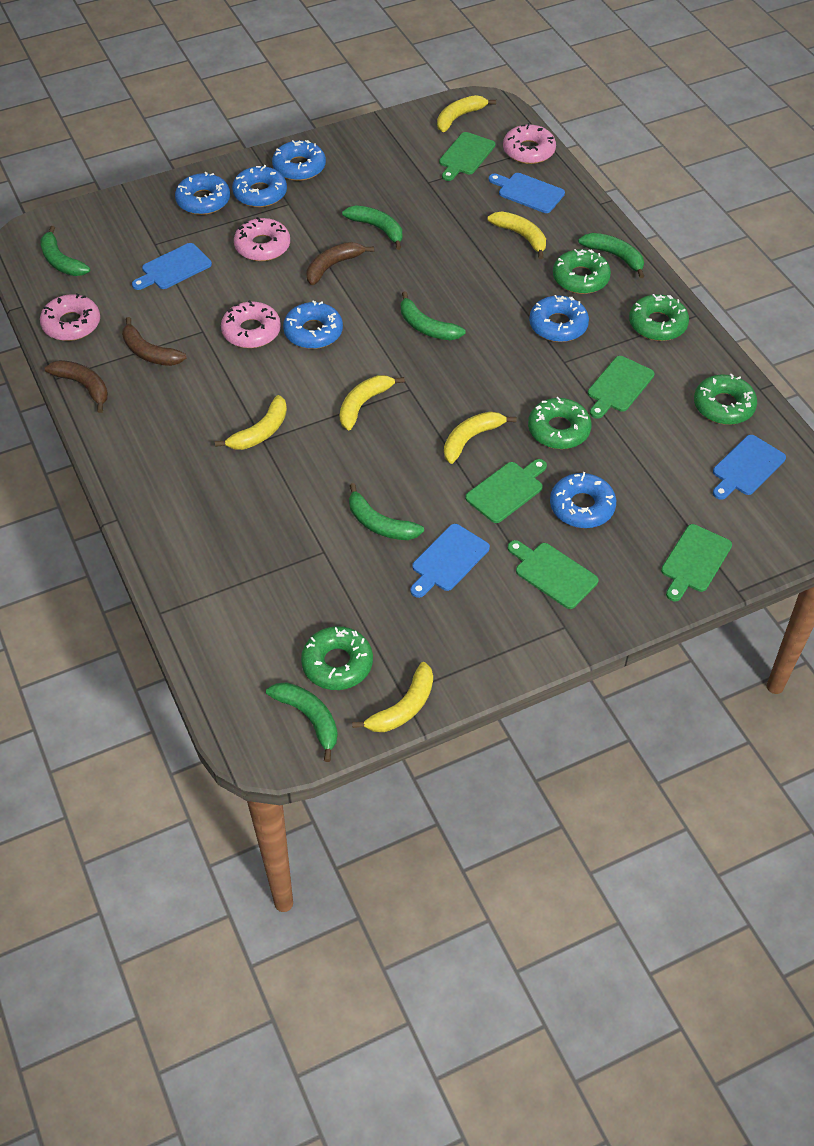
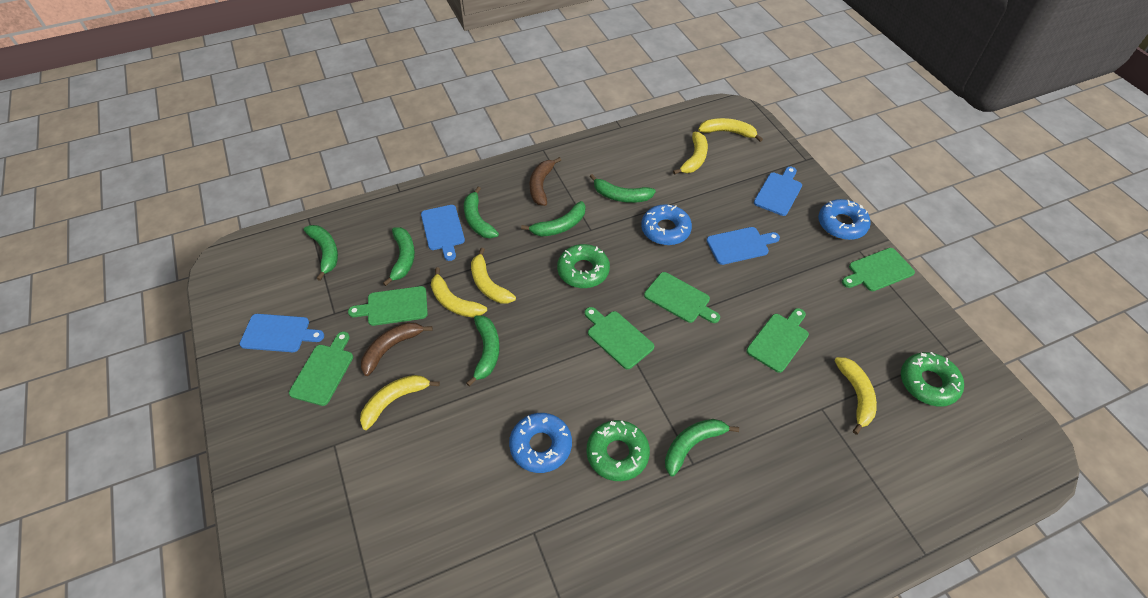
blue donut: 6 -> 3
brown banana: 3 -> 2
green banana: 6 -> 7
green cutting board: 5 -> 6
green donut: 5 -> 3
pink donut: 4 -> 0

